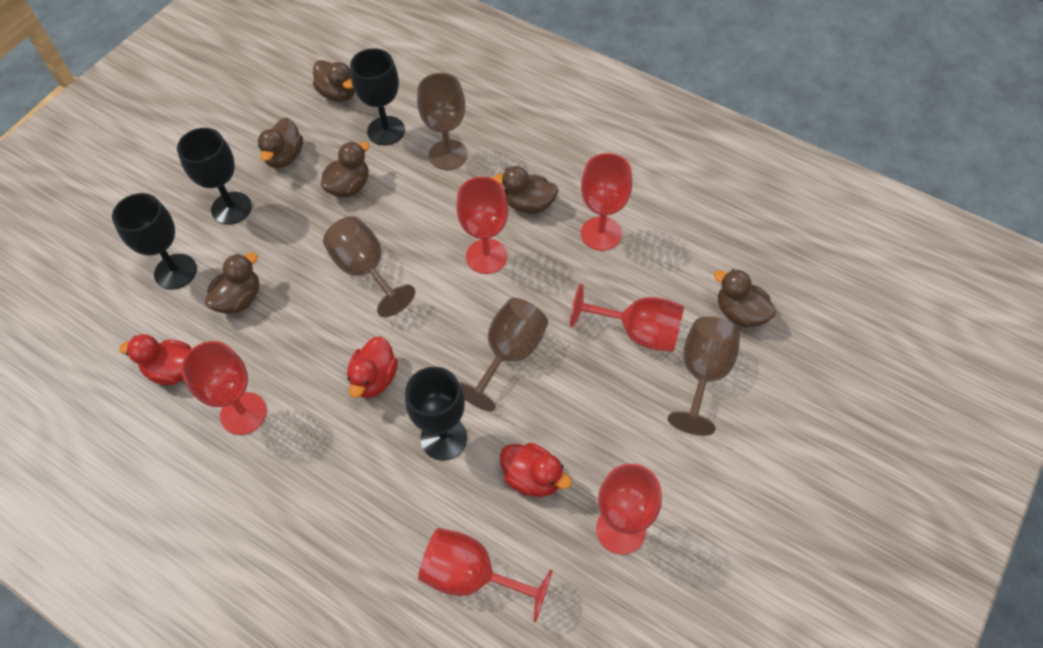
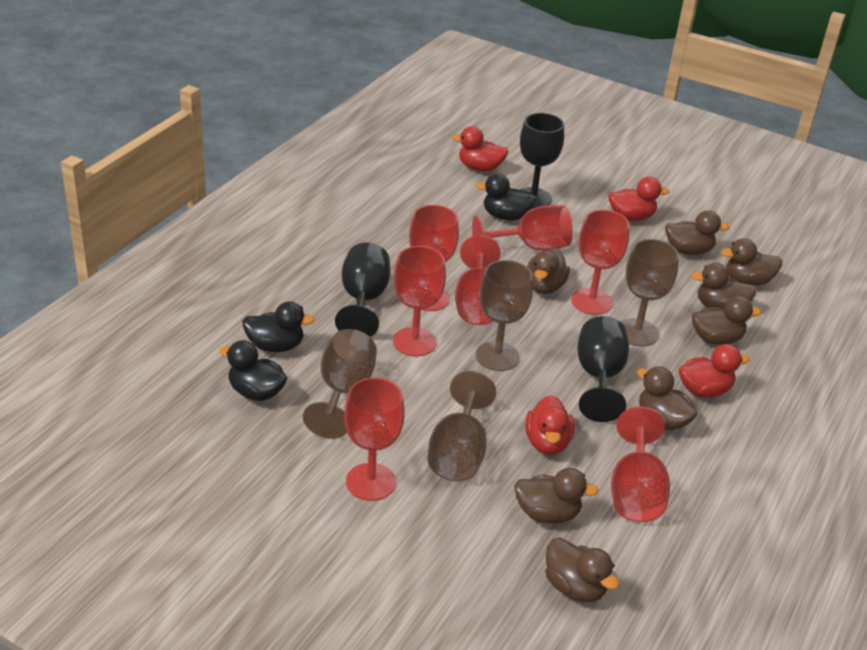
black duck: 0 -> 3
black goblet: 4 -> 3
brown duck: 6 -> 8
red duck: 3 -> 4
red goblet: 6 -> 7

